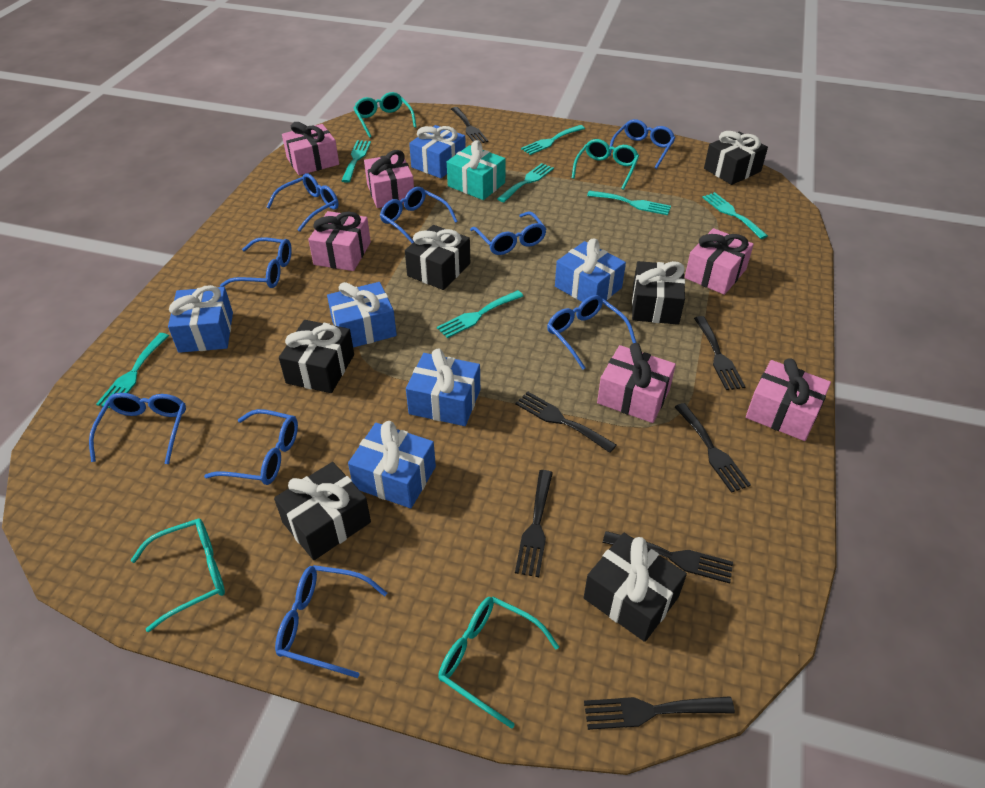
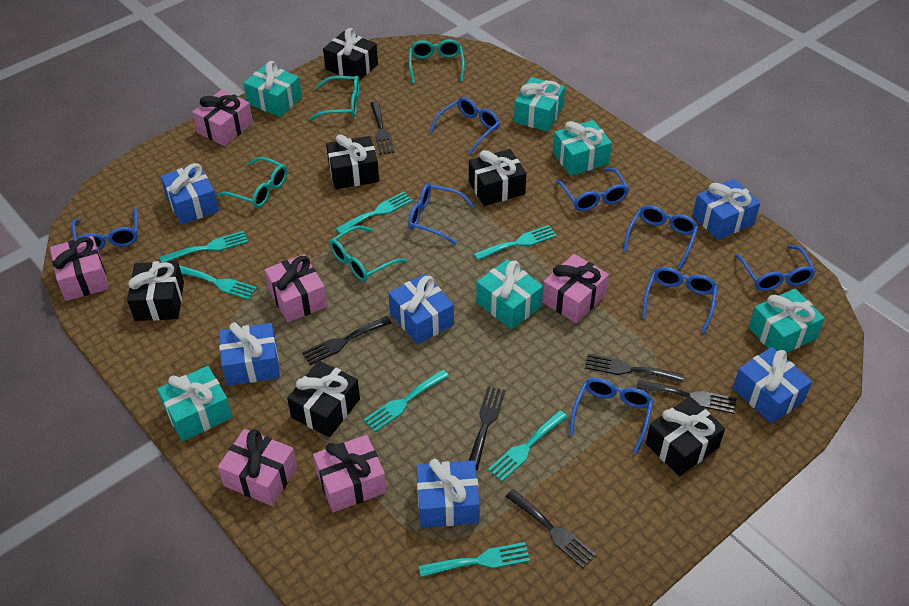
black fork: 7 -> 6
blue glasses: 9 -> 8
turquoise gift: 1 -> 6

